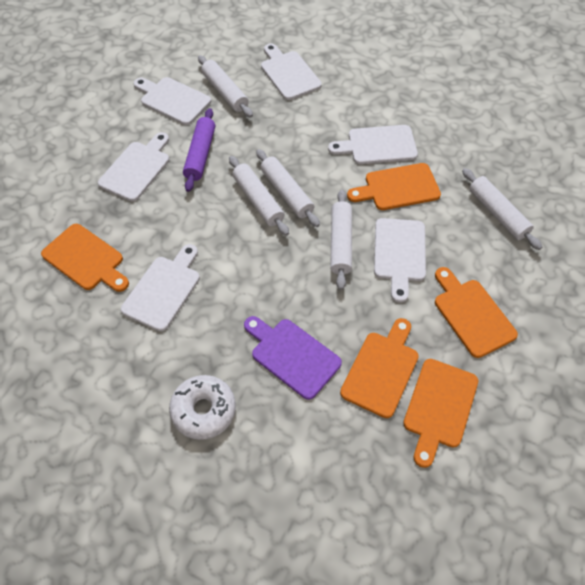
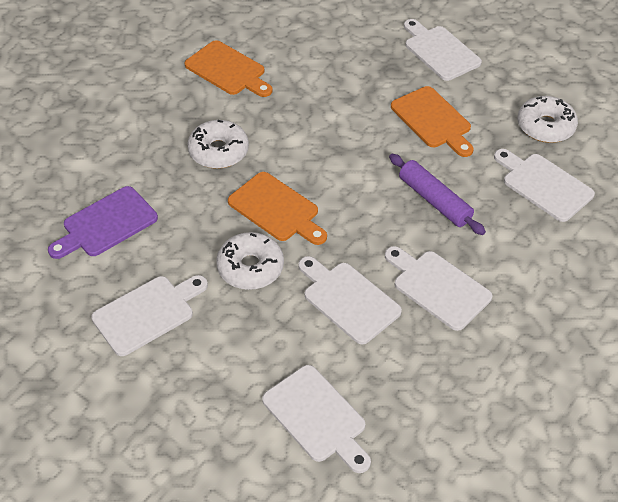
orange cutting board: 5 -> 3
white donut: 1 -> 3
white rolling pin: 5 -> 0

